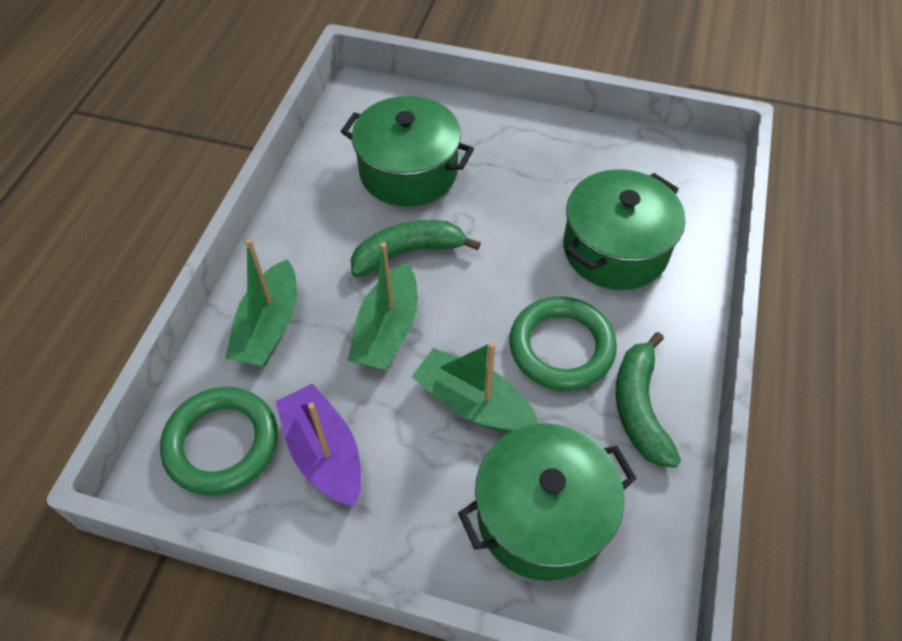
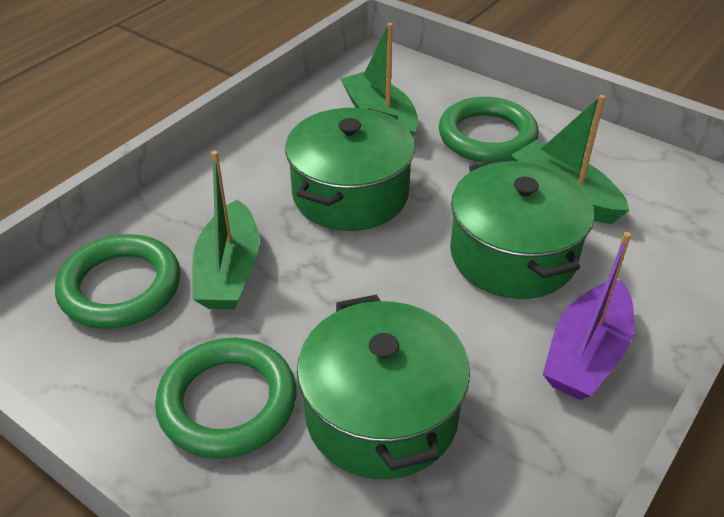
green banana: 2 -> 0
green ring: 2 -> 3

